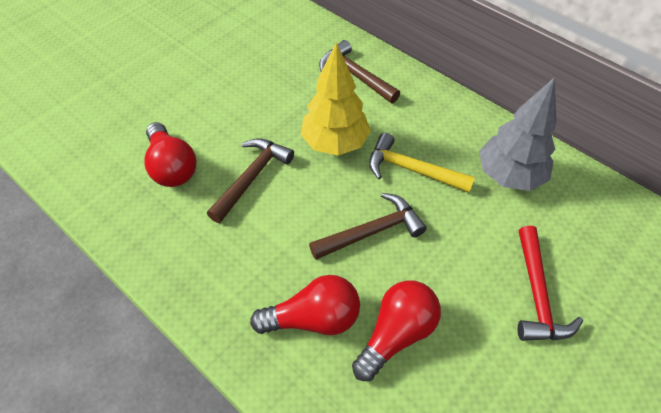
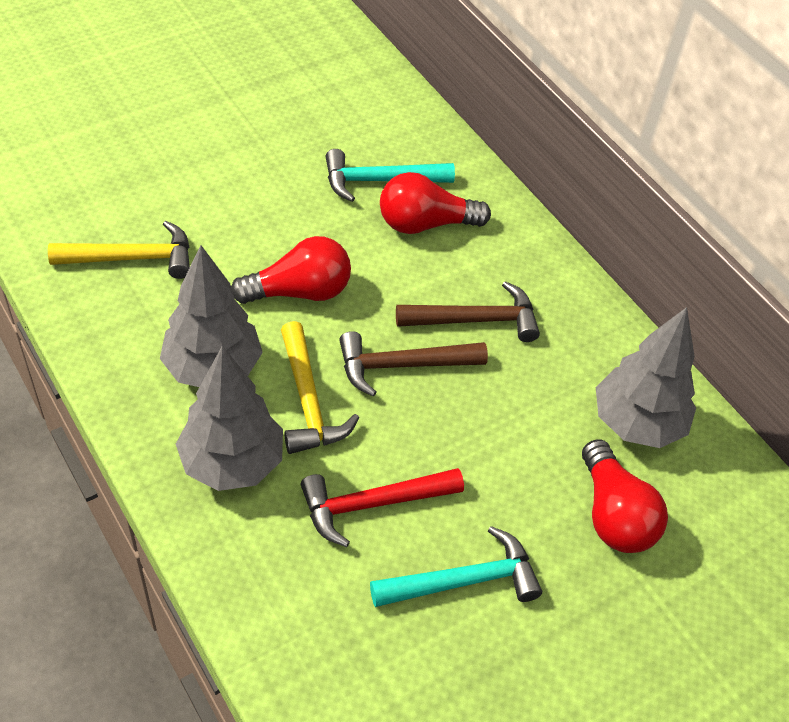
brown hammer: 3 -> 2
grey tree: 1 -> 3
turquoise hammer: 0 -> 2
yellow hammer: 1 -> 2
yellow tree: 1 -> 0

